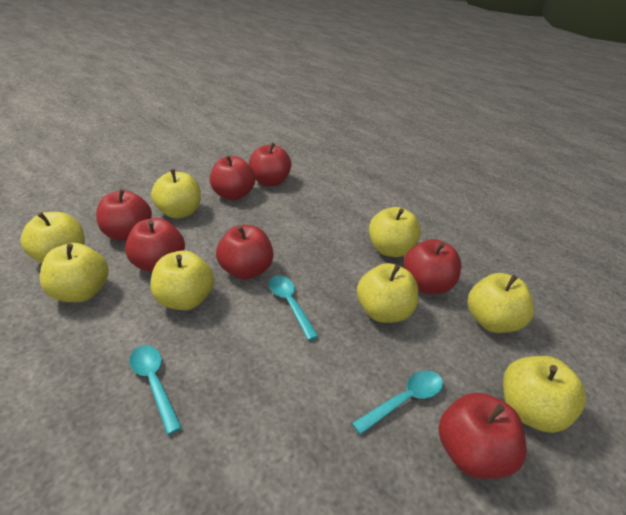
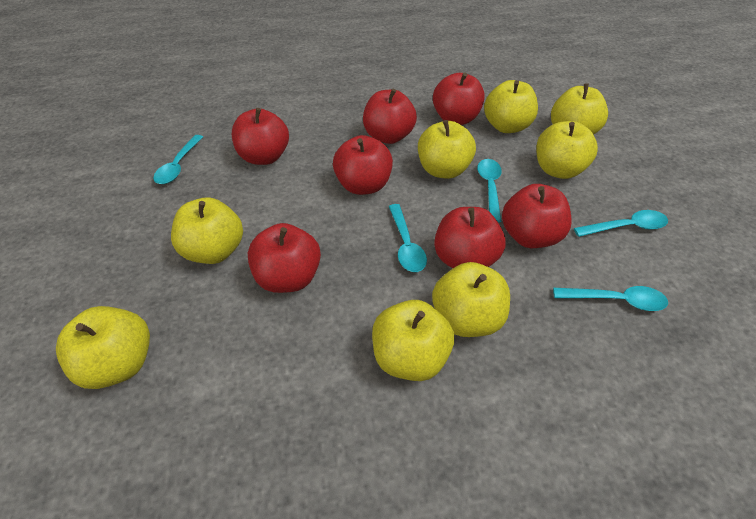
turquoise spoon: 3 -> 5

